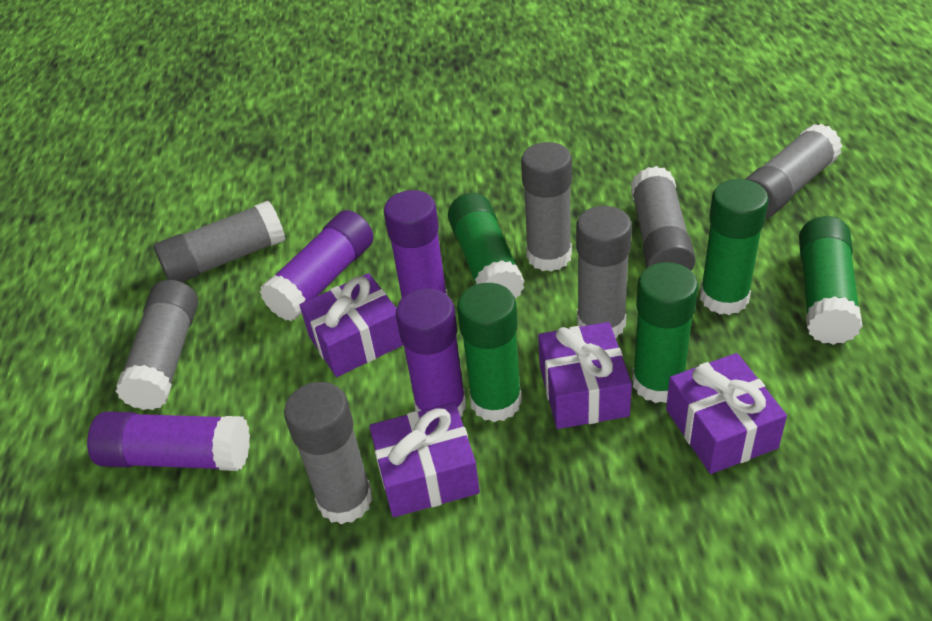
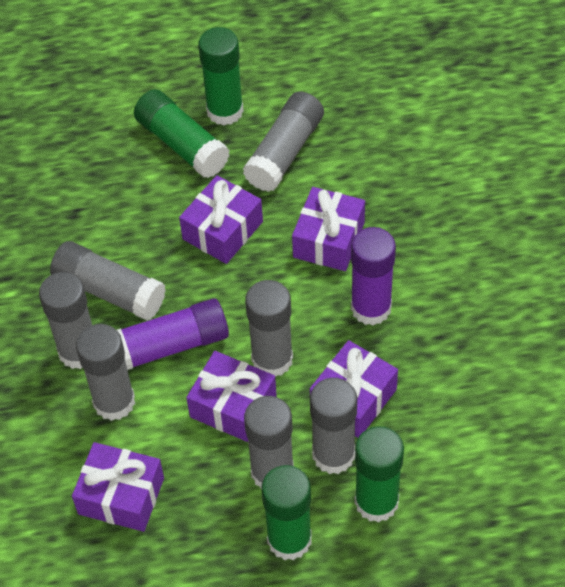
green glue stick: 5 -> 4
purple gift: 4 -> 5
purple glue stick: 4 -> 2

